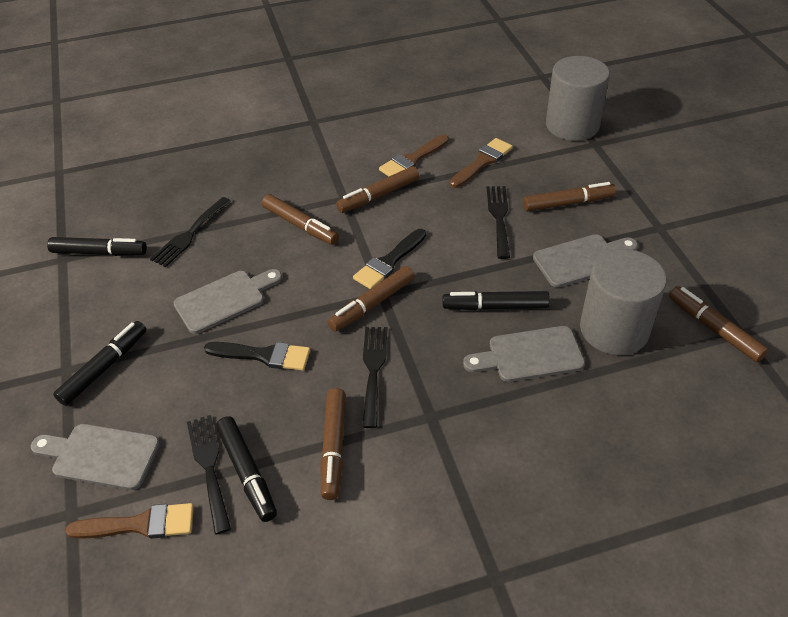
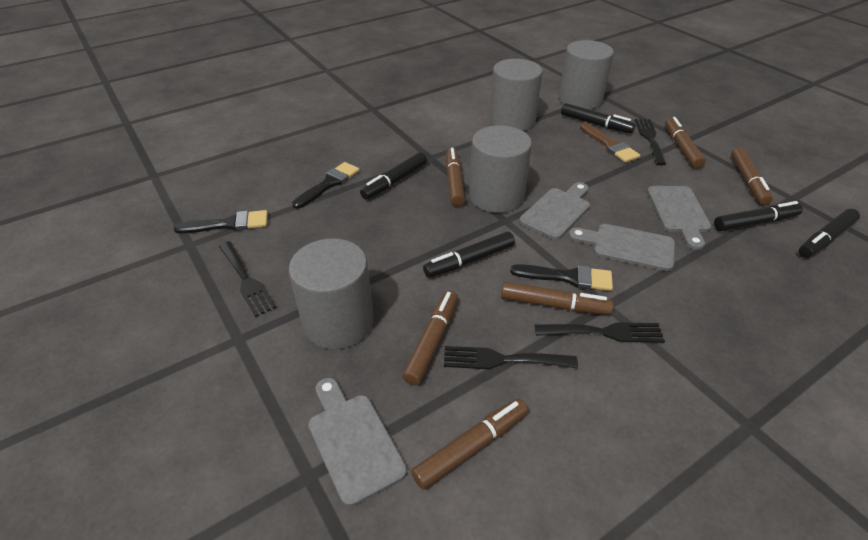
black brush: 2 -> 3
black marker: 4 -> 5
brown brush: 3 -> 1
grey cylinder: 2 -> 4

